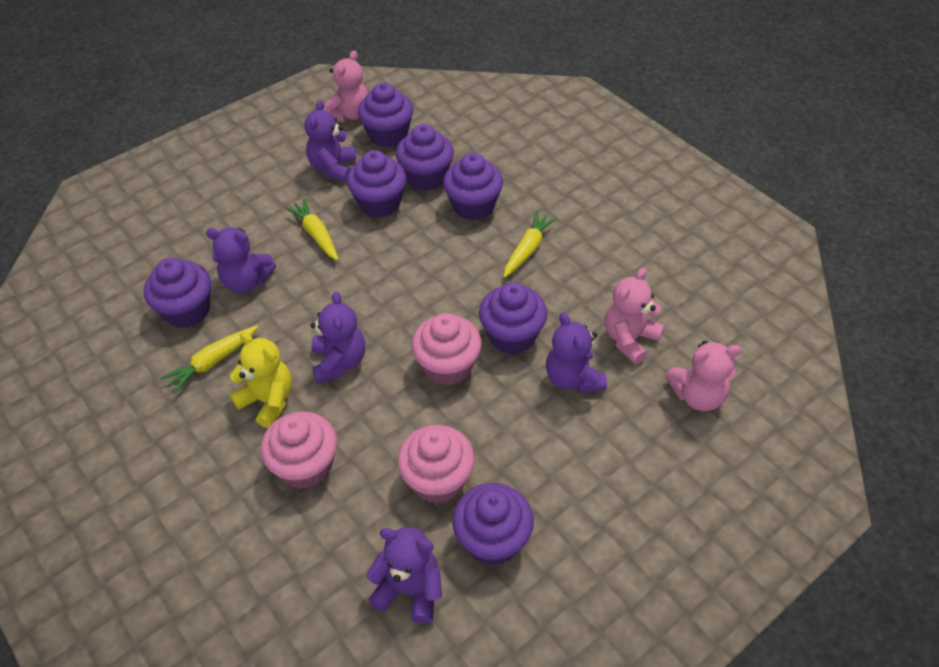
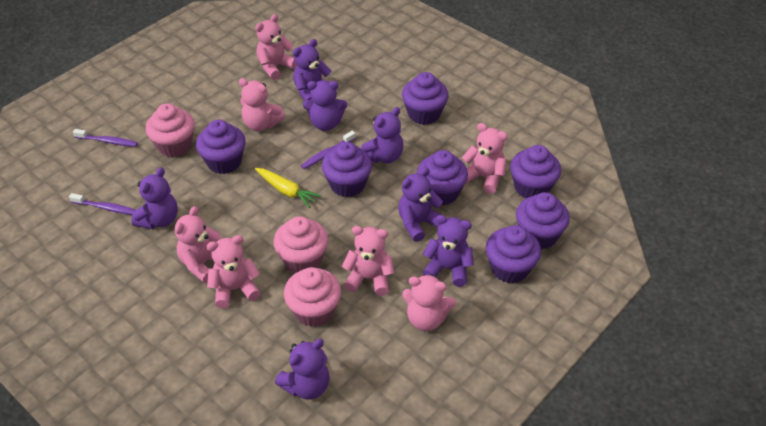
pink teddy bear: 3 -> 7
purple teddy bear: 5 -> 7
purple toothbrush: 0 -> 3
yellow carrot: 3 -> 1
yellow teddy bear: 1 -> 0

